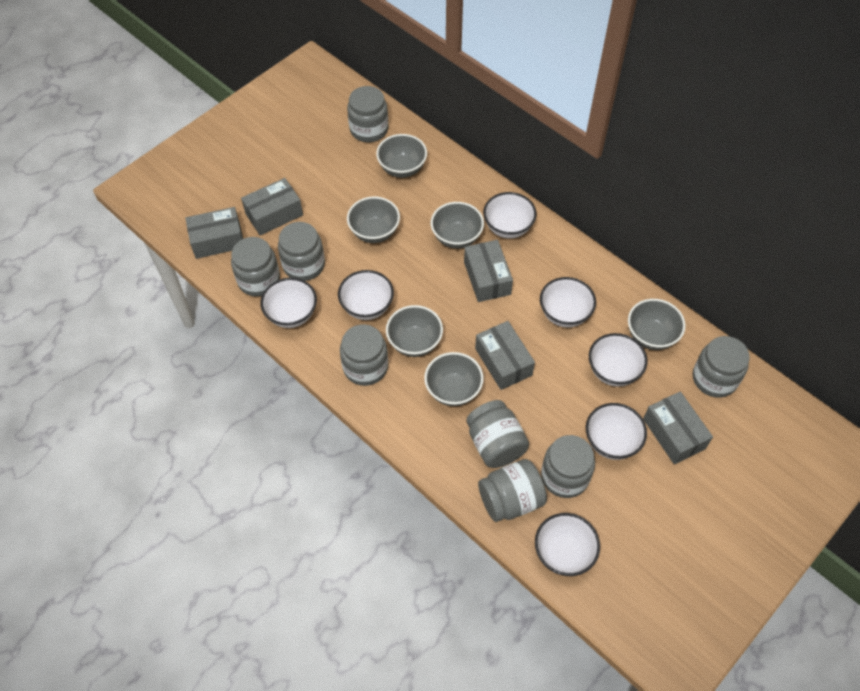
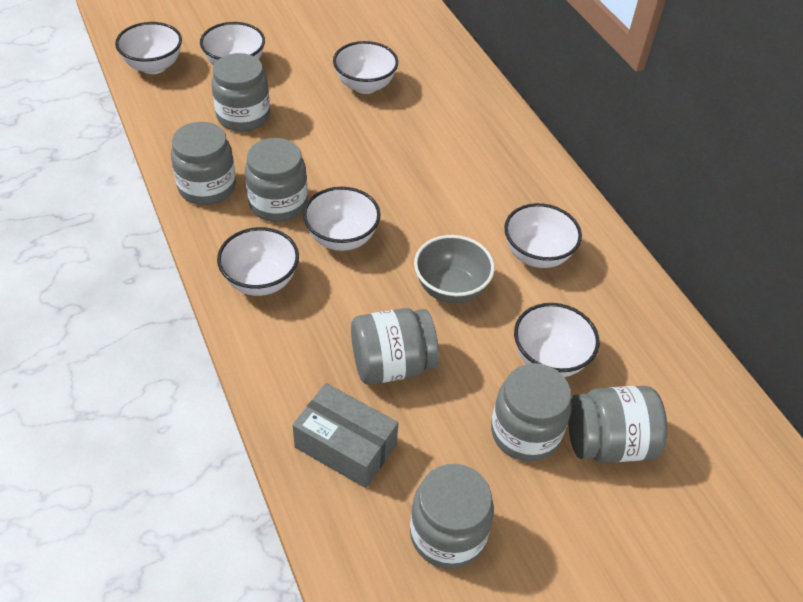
grey bowl: 6 -> 1
grey box: 5 -> 1
grey jar: 8 -> 7

